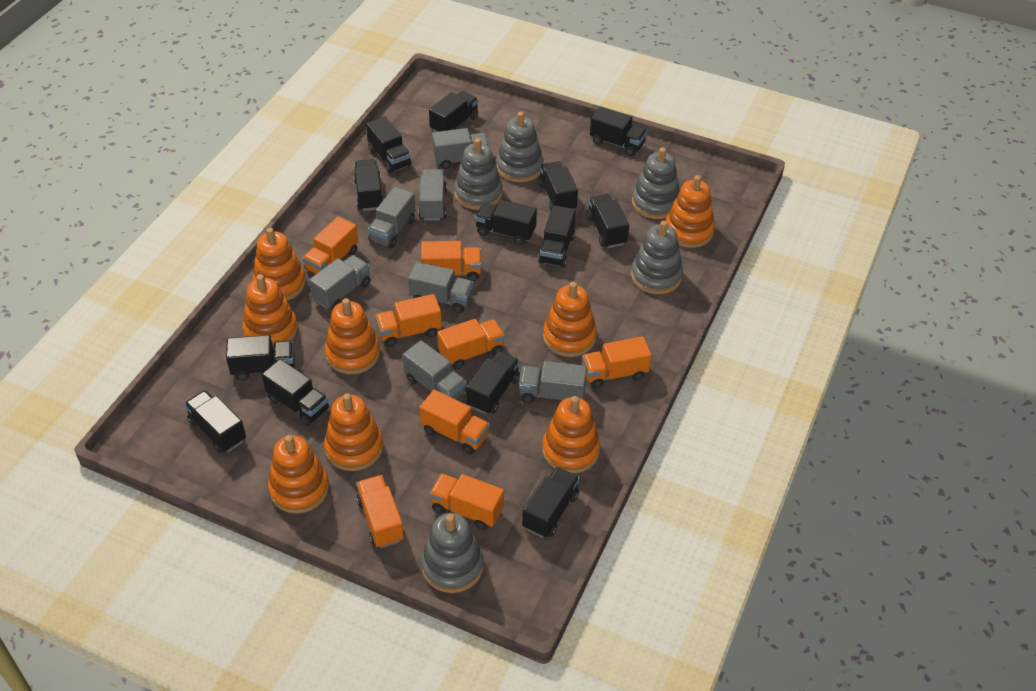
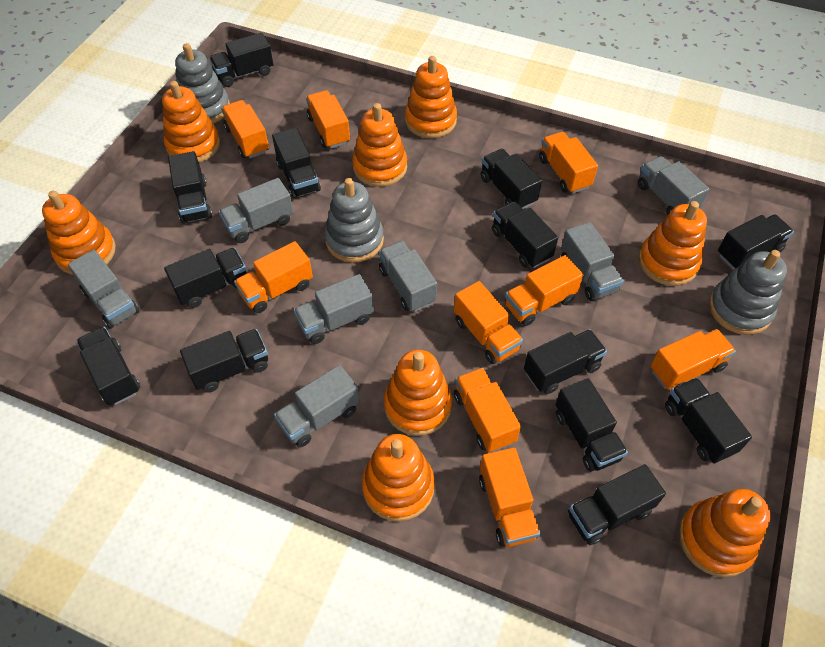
grey stacking toy: 5 -> 3
orange truck: 8 -> 9

